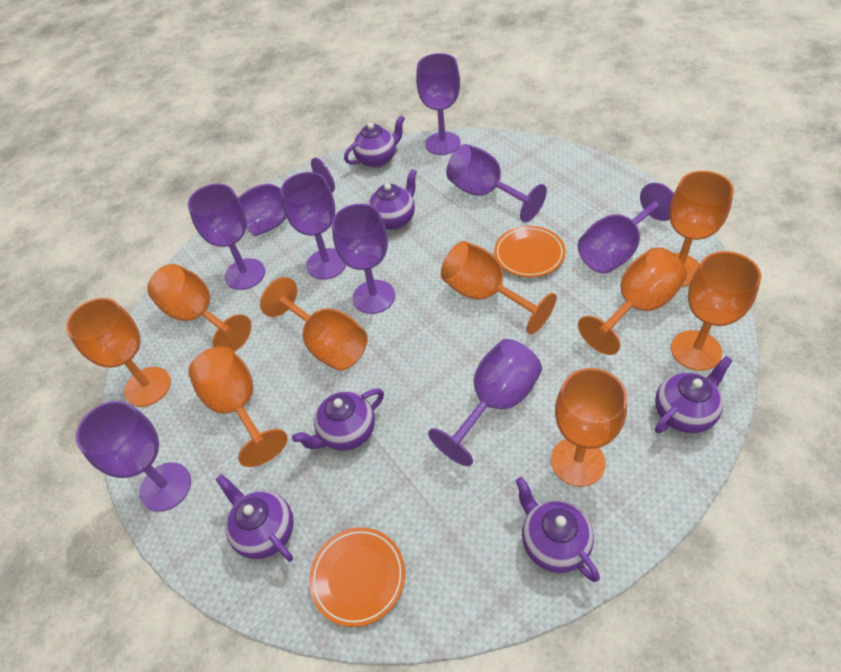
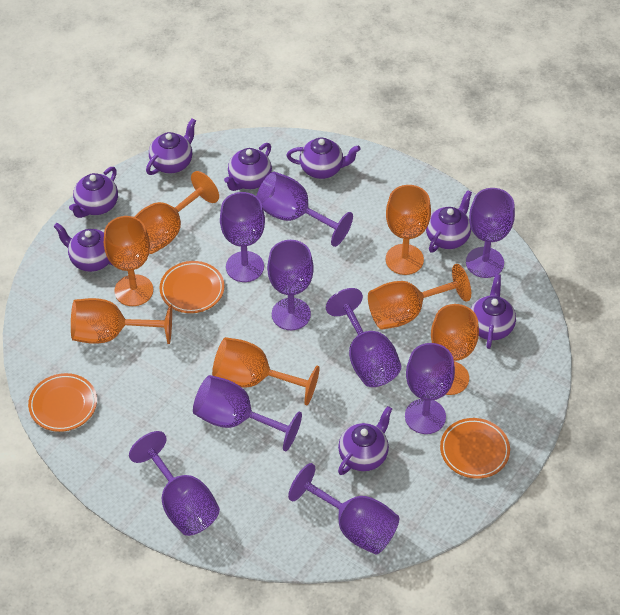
orange goblet: 9 -> 7
orange plate: 2 -> 3
purple teapot: 6 -> 8

